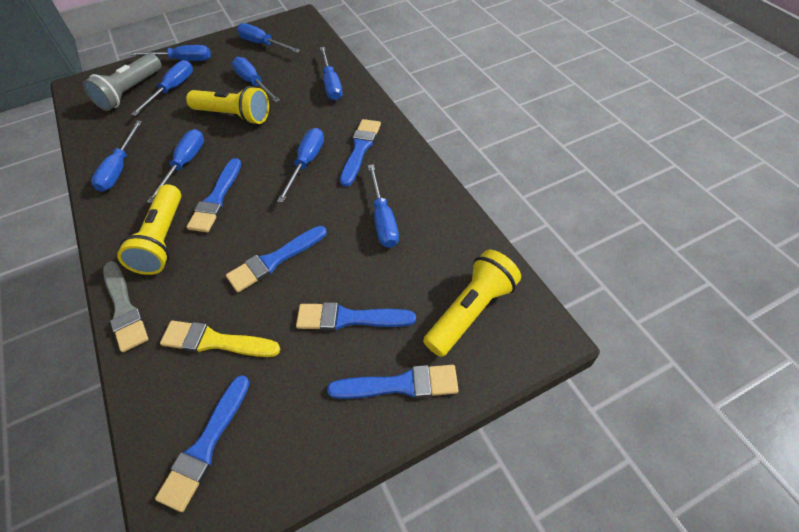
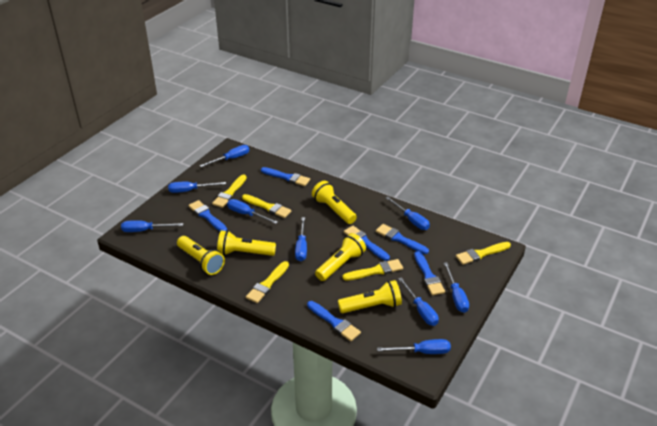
grey brush: 1 -> 0
grey flashlight: 1 -> 0
yellow brush: 1 -> 5
yellow flashlight: 3 -> 5

